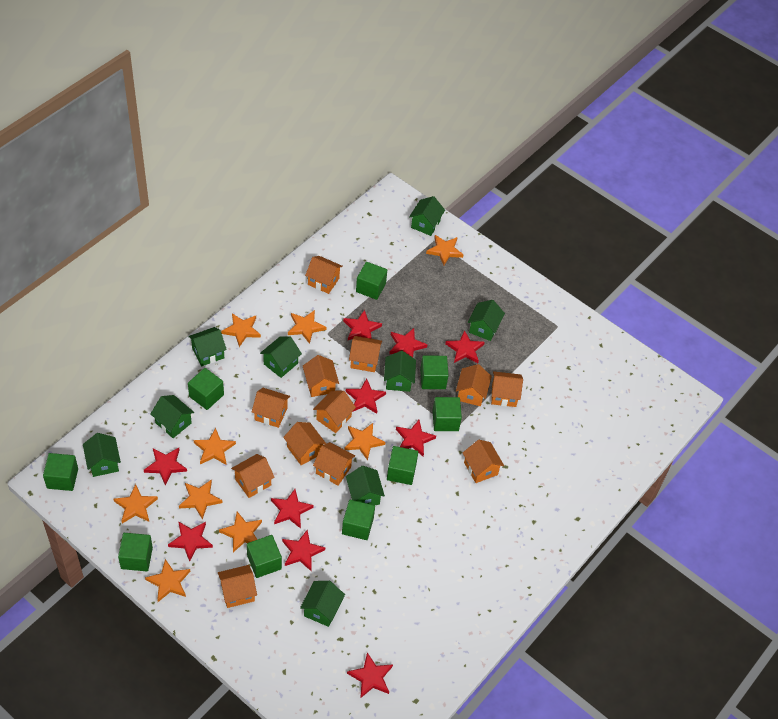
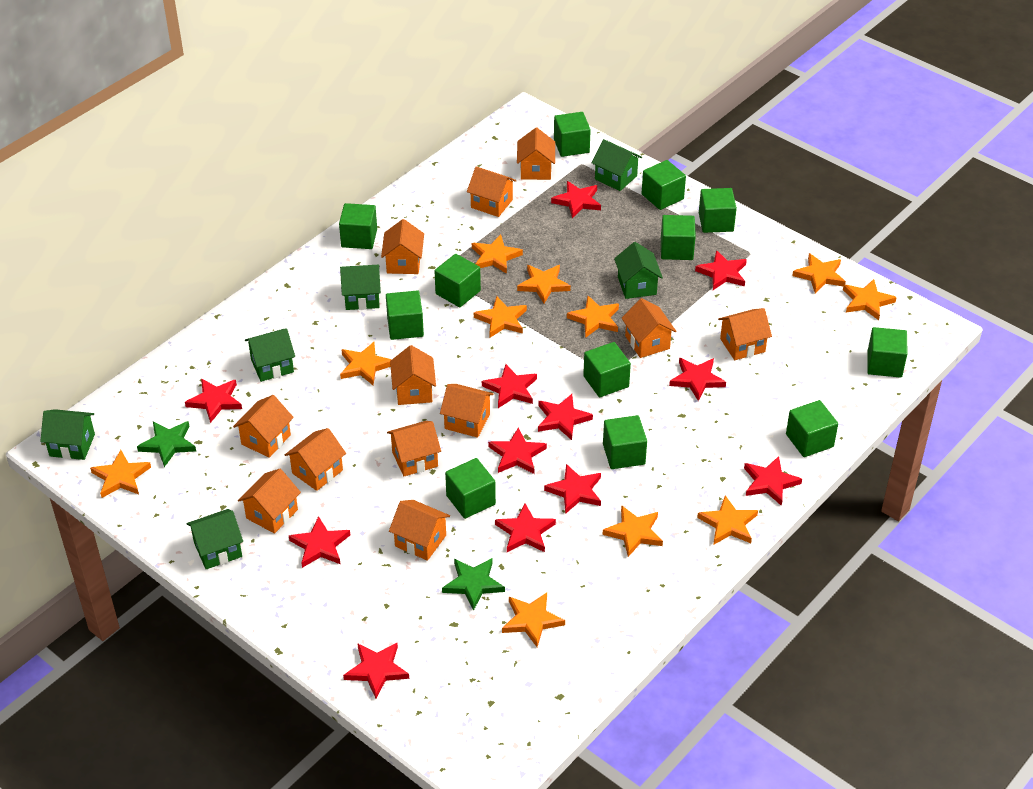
green cube: 9 -> 12
green house: 9 -> 6
green star: 0 -> 2
orange star: 9 -> 11
red star: 10 -> 12

